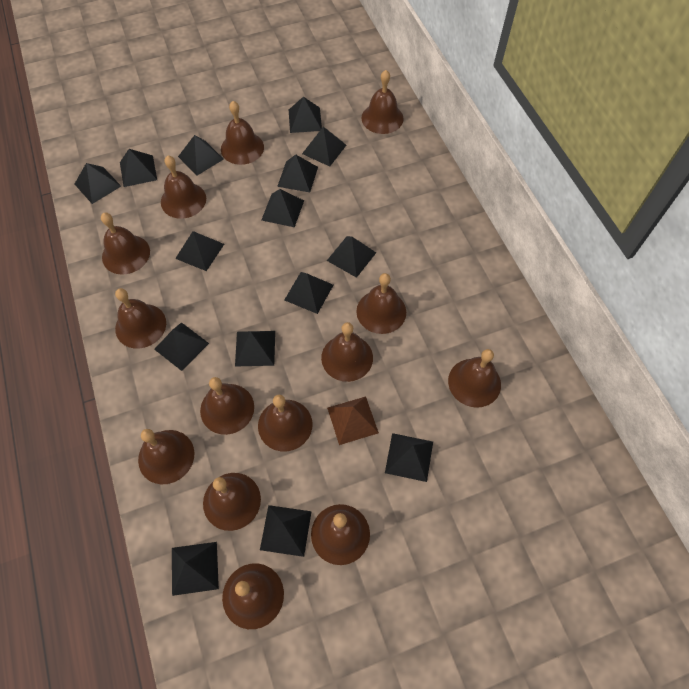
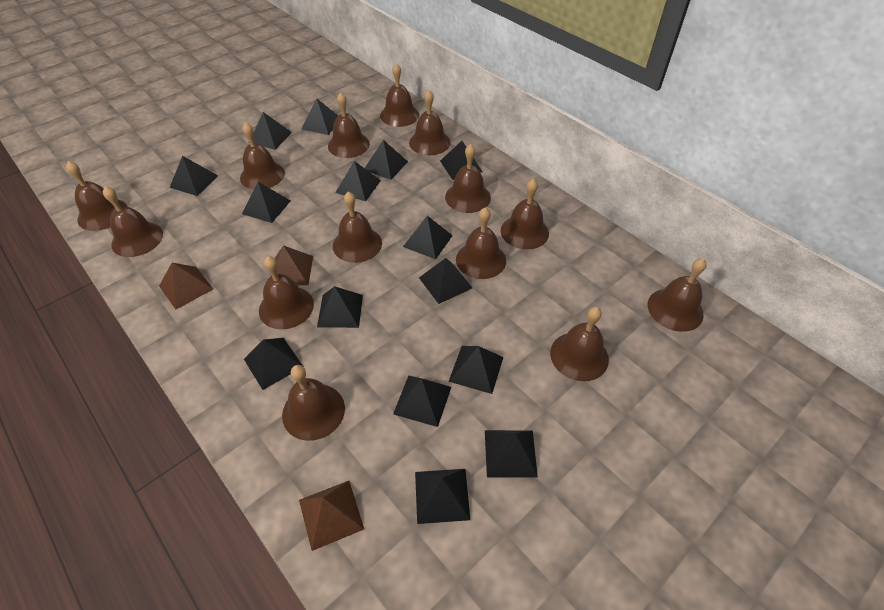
brown pyramid: 1 -> 3

